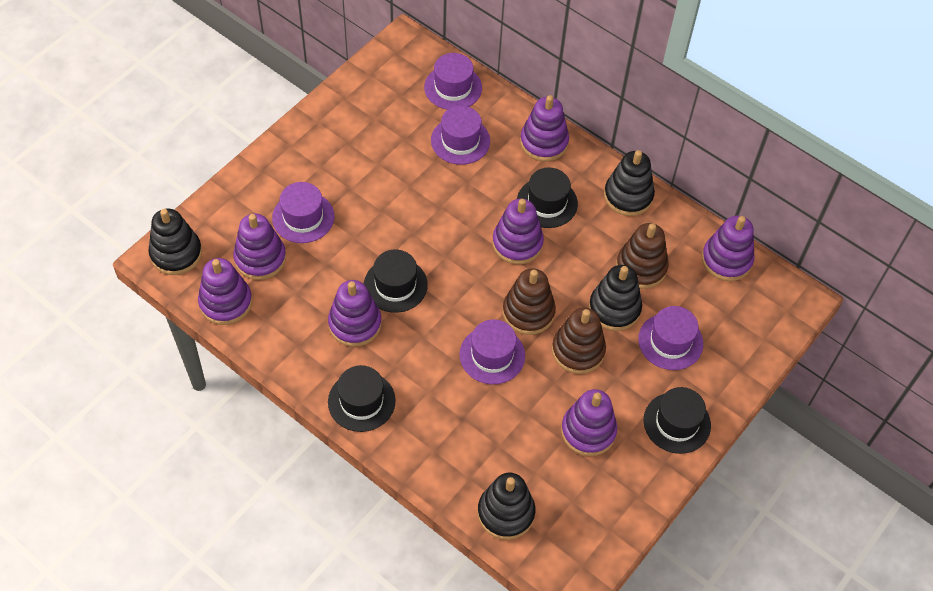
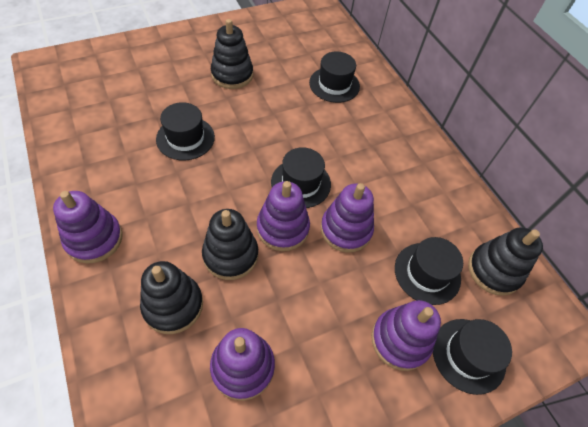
black hat: 4 -> 5
brown stacking toy: 3 -> 0
purple hat: 5 -> 0
purple stacking toy: 7 -> 5

